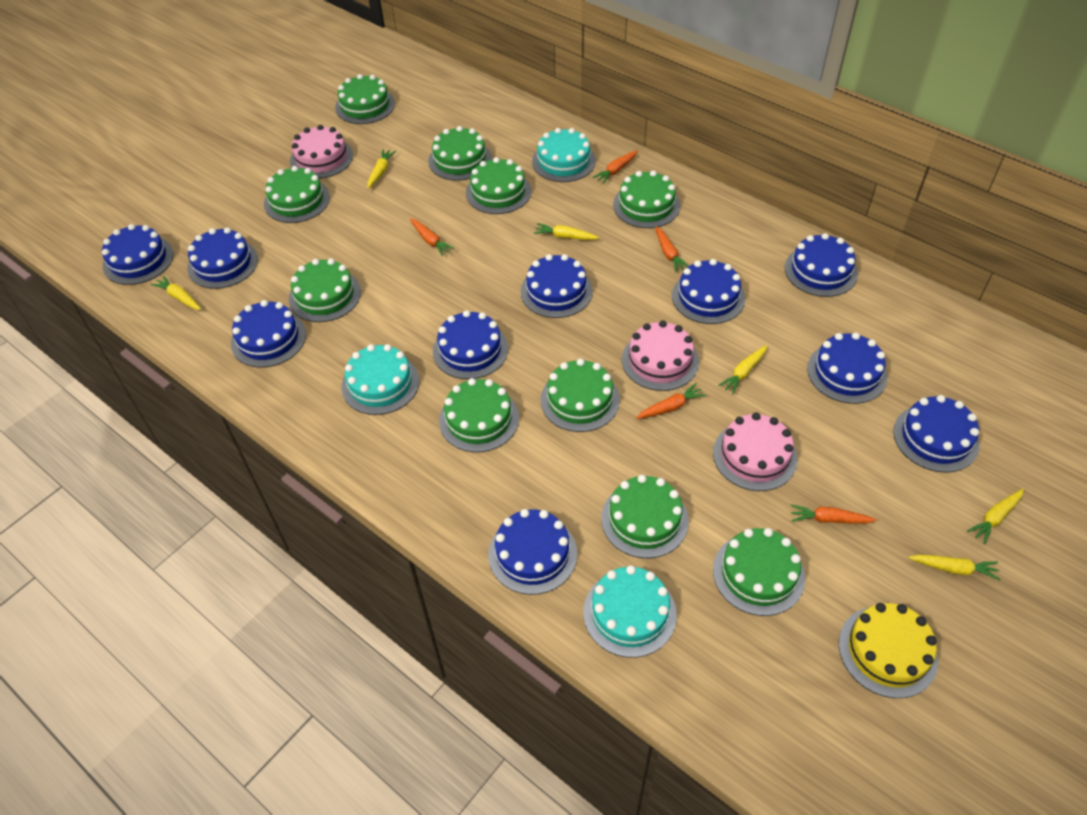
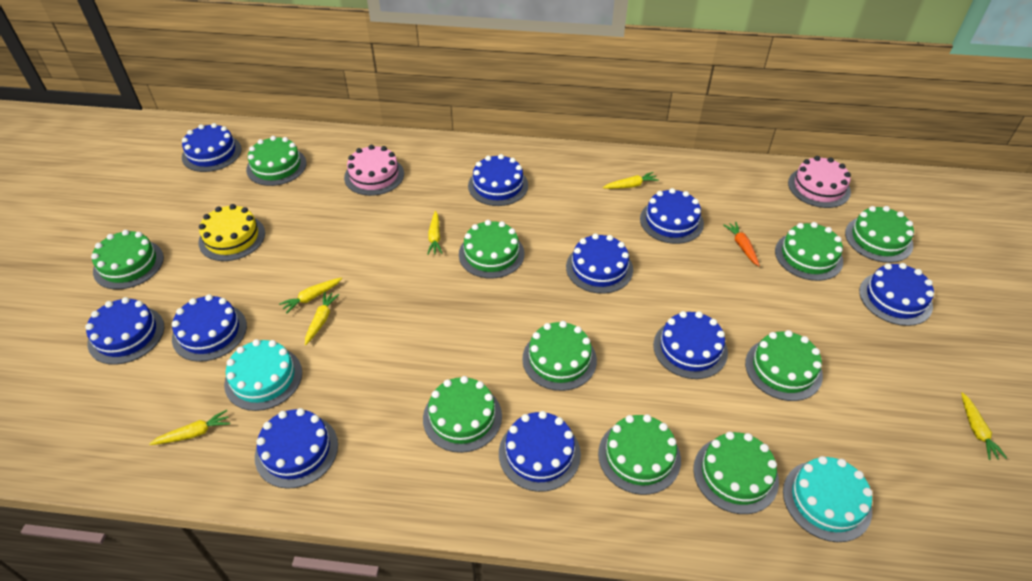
orange carrot: 5 -> 1
pink cake: 3 -> 2
turquoise cake: 3 -> 2

